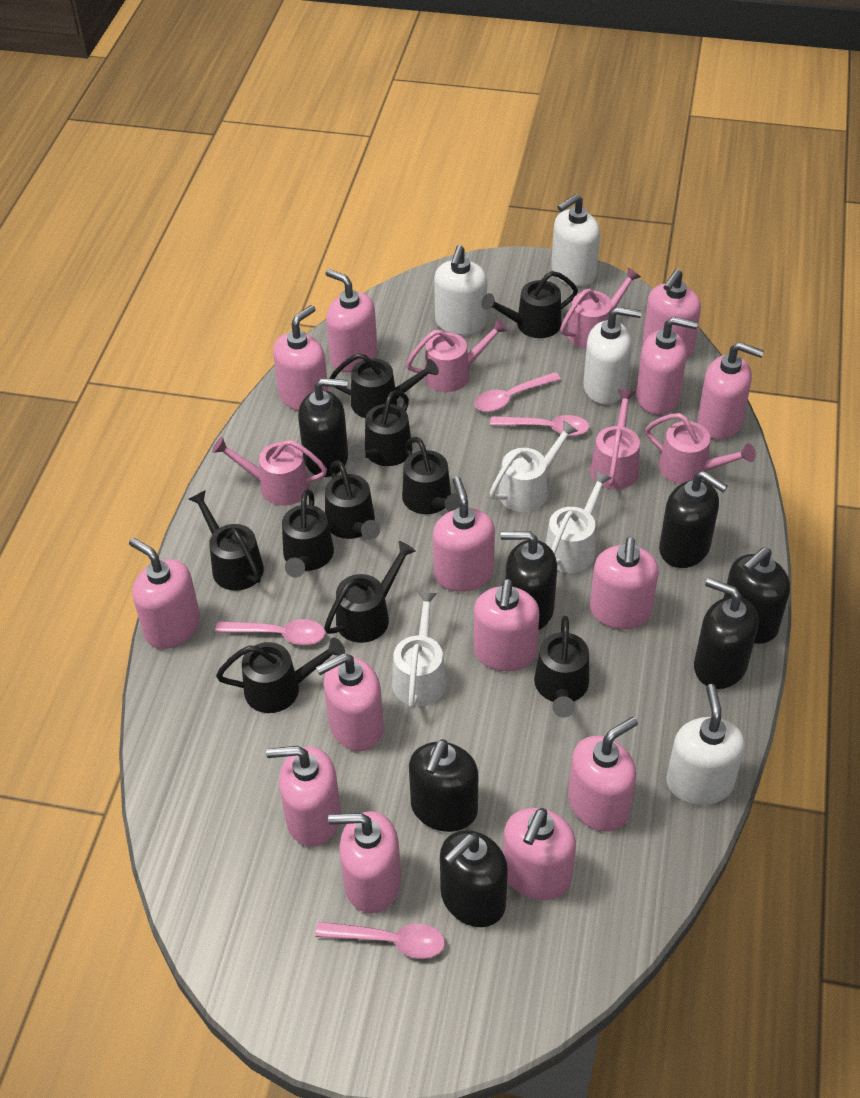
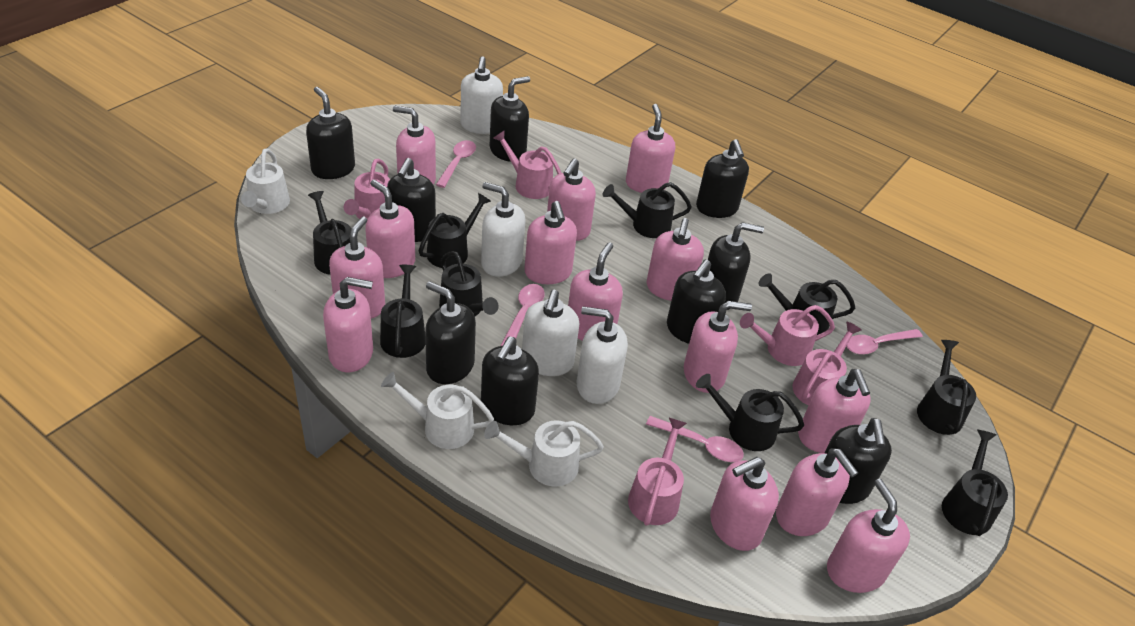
black soap dispenser: 7 -> 9
black watering can: 10 -> 9

